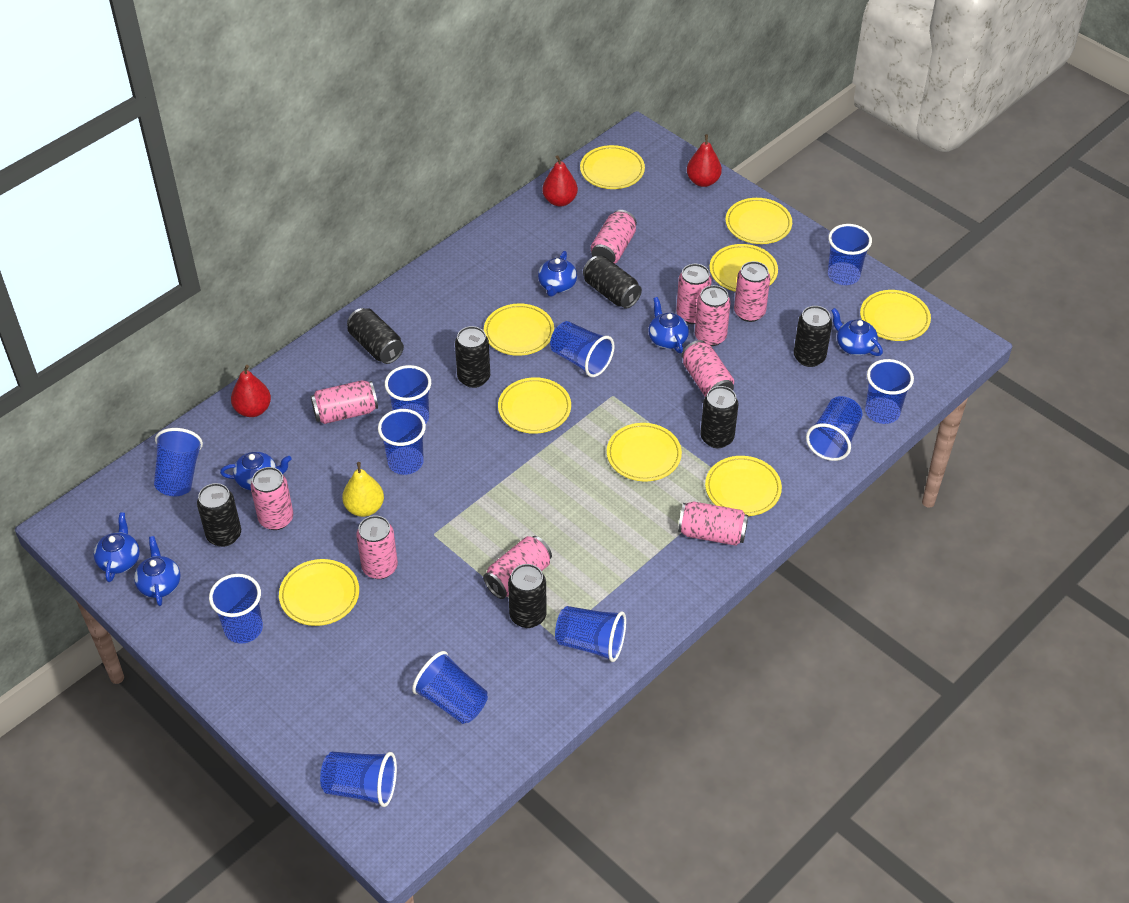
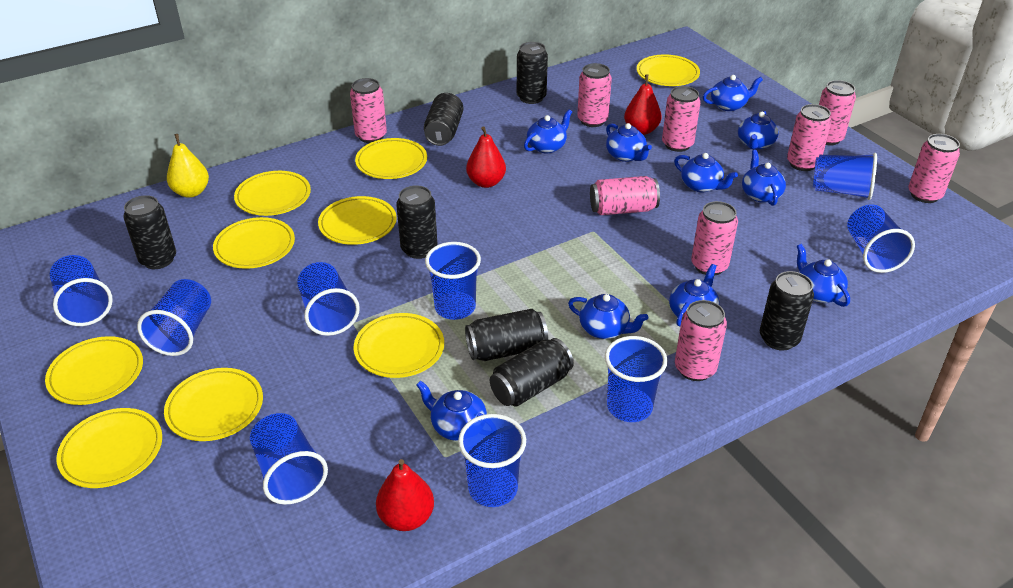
blue cup: 11 -> 9
blue teapot: 6 -> 10
pink can: 10 -> 9

